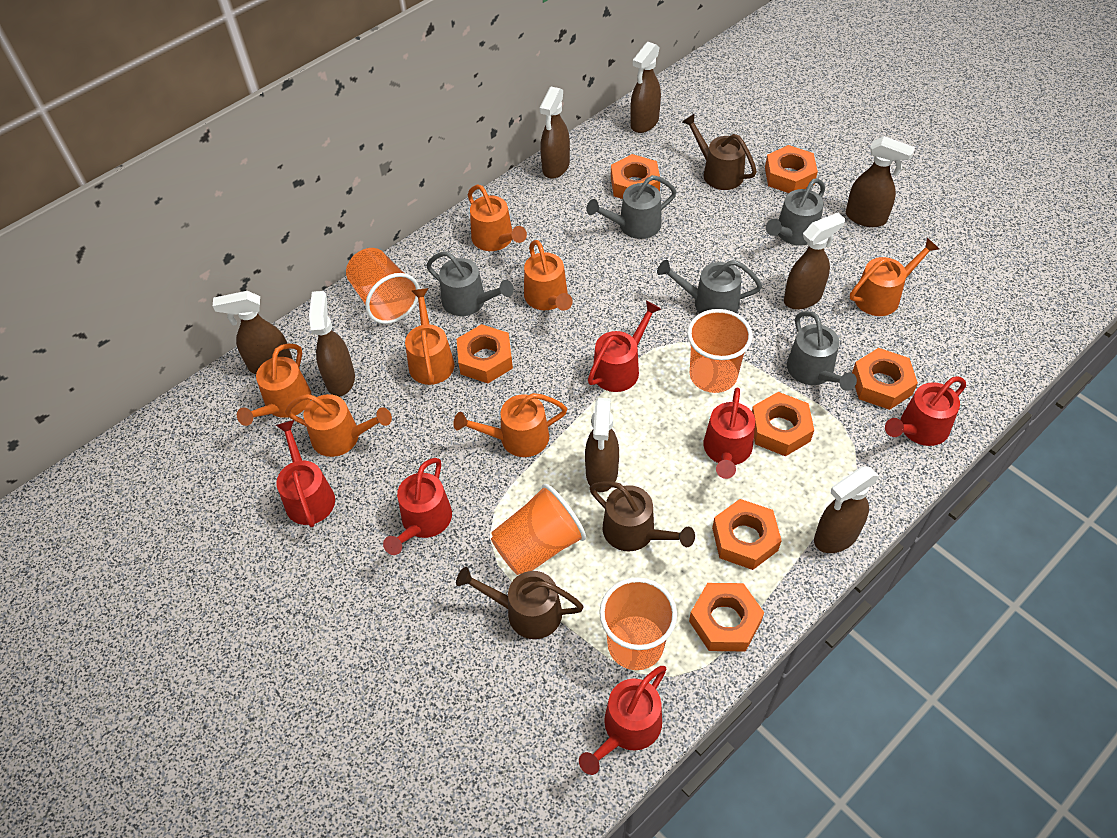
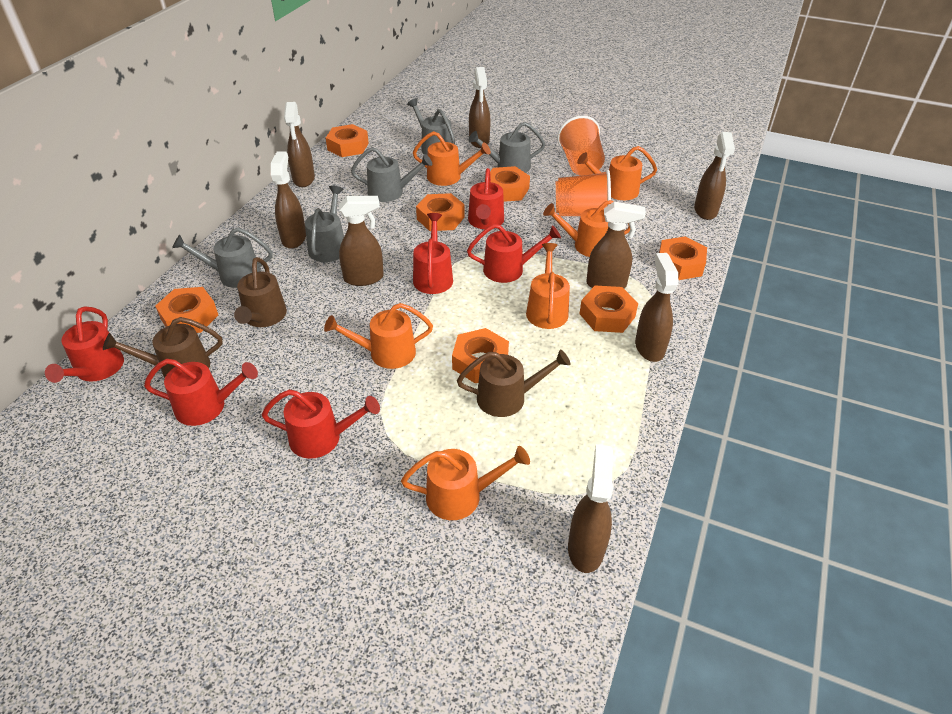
orange cup: 4 -> 2
orange watering can: 7 -> 6

